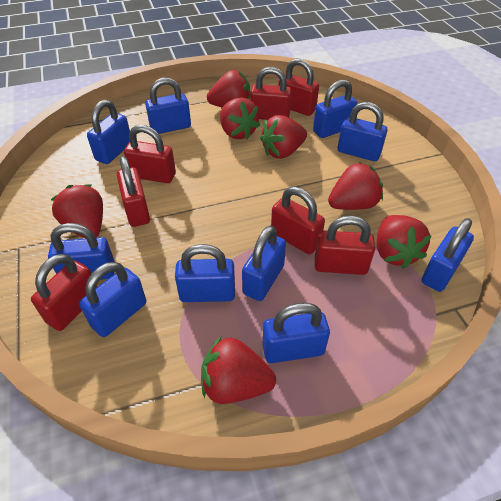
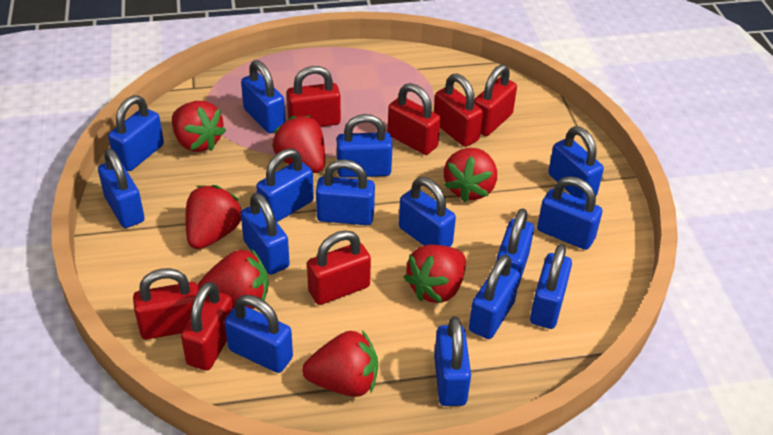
blue padlock: 10 -> 15

